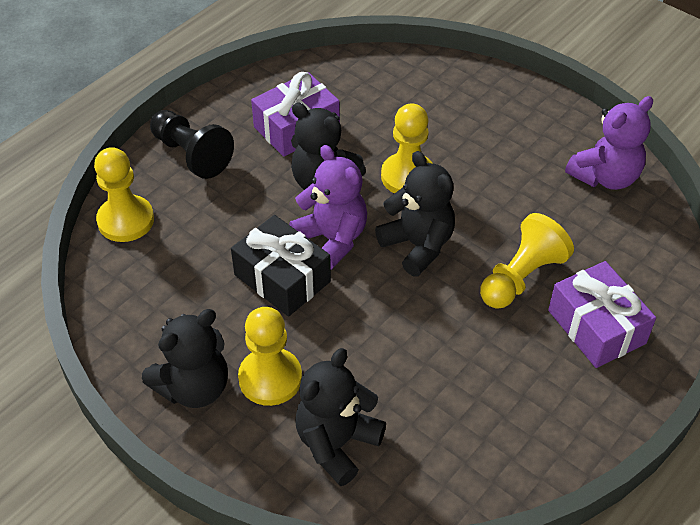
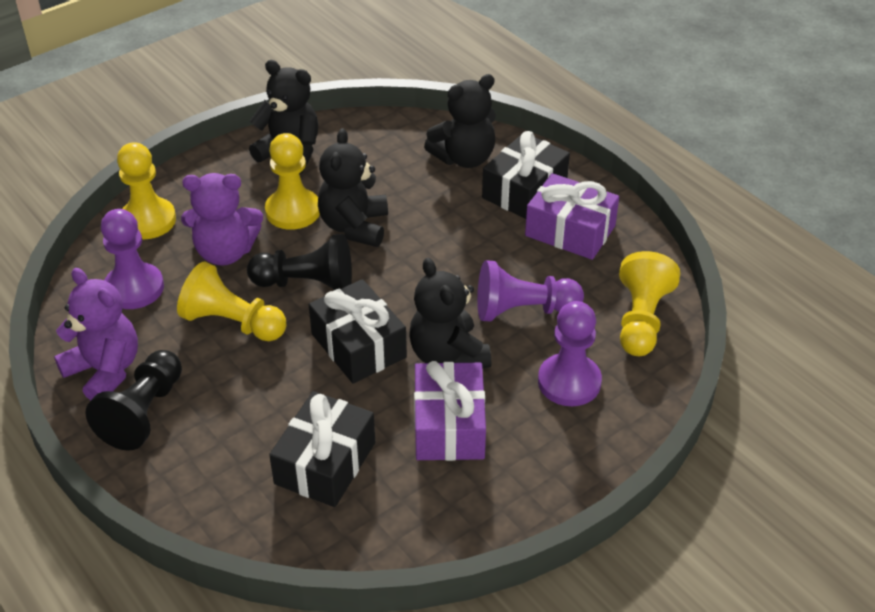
black gift: 1 -> 3
black pawn: 1 -> 2
purple pawn: 0 -> 3

